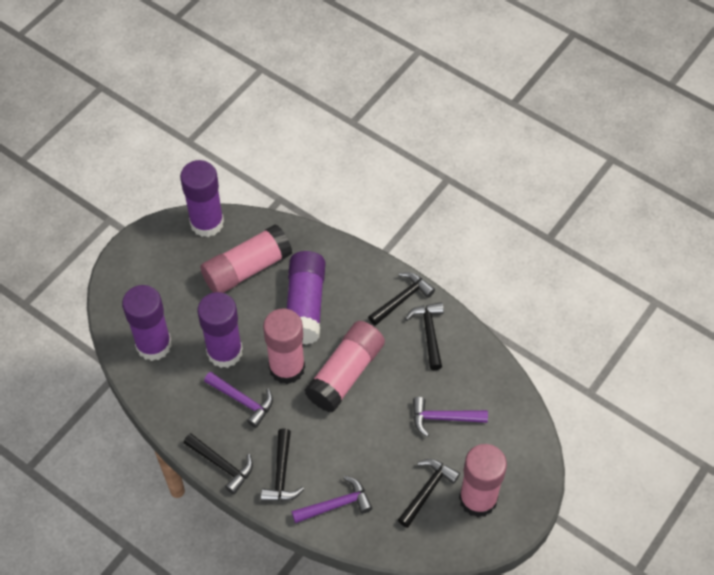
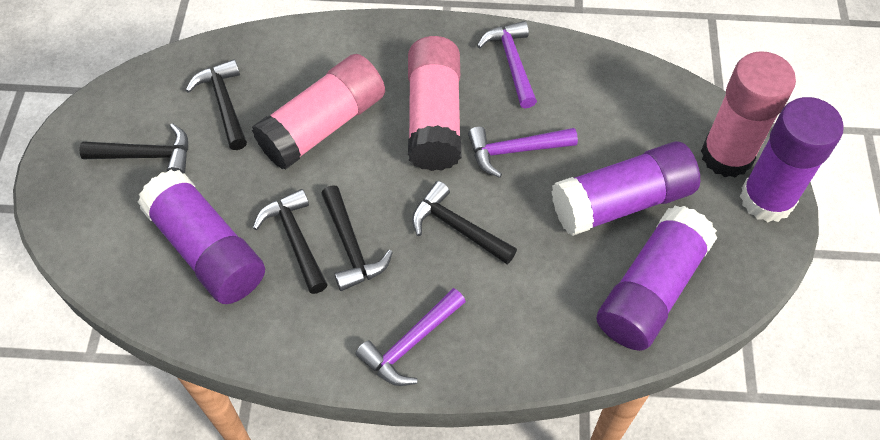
pink glue stick: 4 -> 3

